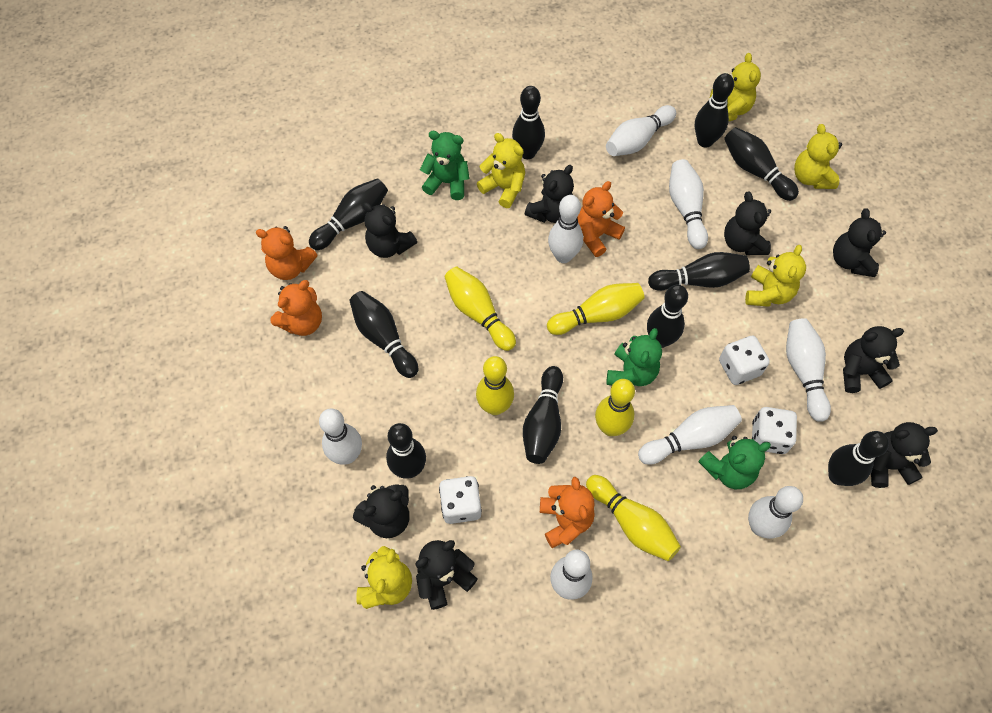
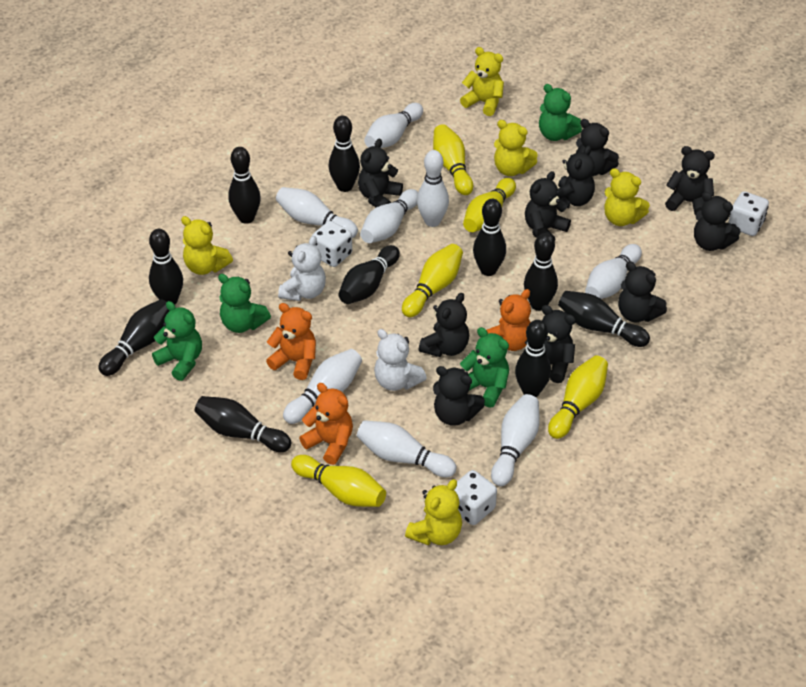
black teddy bear: 8 -> 10
green teddy bear: 3 -> 4
orange teddy bear: 4 -> 3
white teddy bear: 0 -> 2

